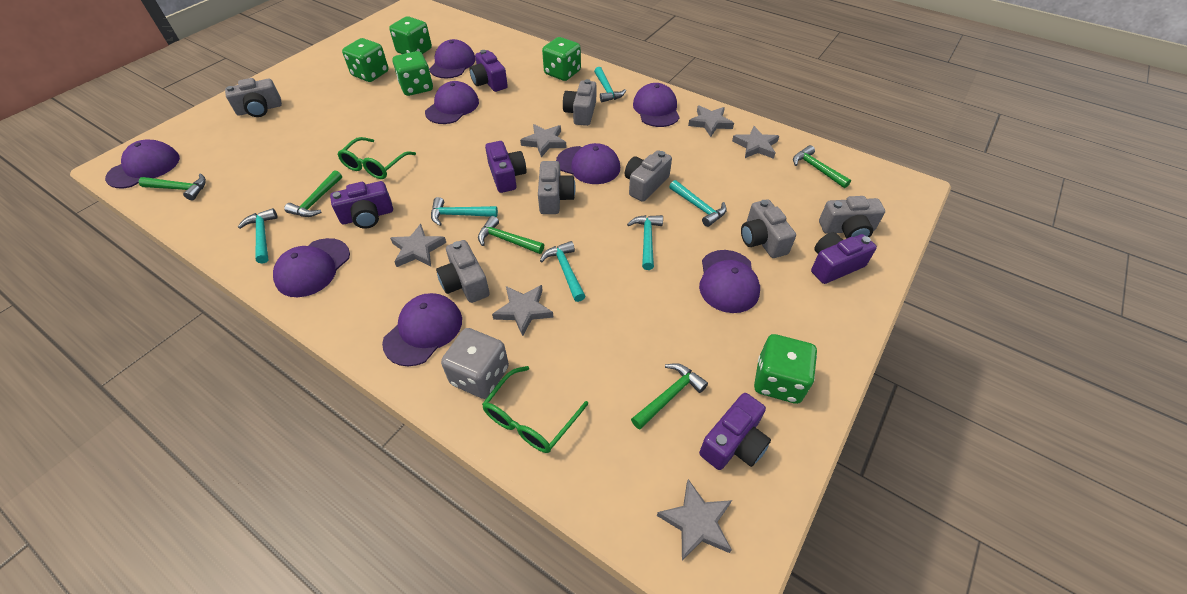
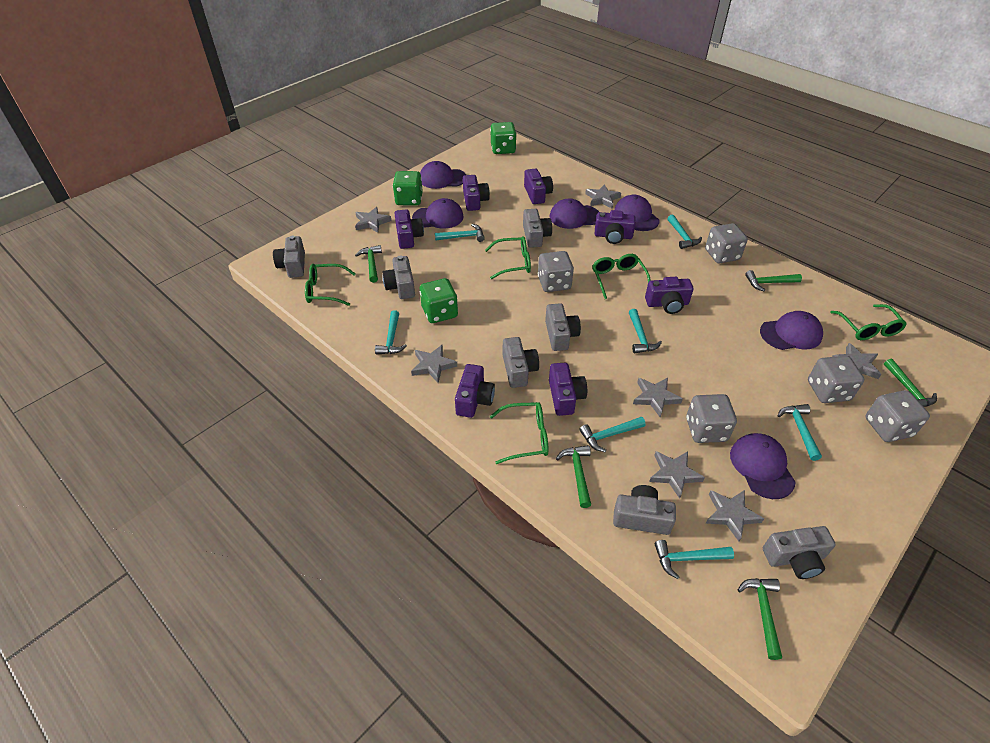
green dice: 5 -> 3
green glasses: 2 -> 5
grey dice: 1 -> 5
grey star: 6 -> 7
purple camera: 5 -> 7
purple cap: 8 -> 6
turquoise hammer: 6 -> 7

